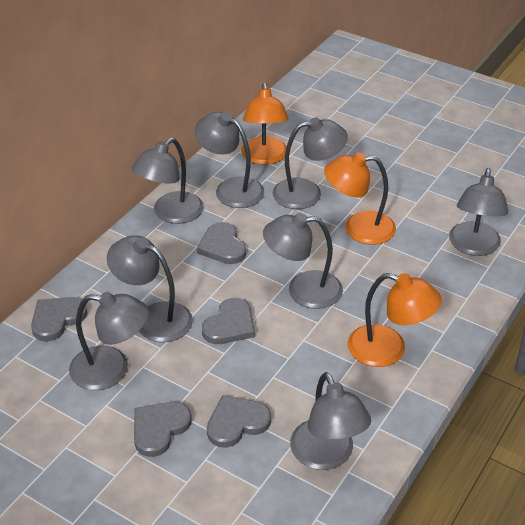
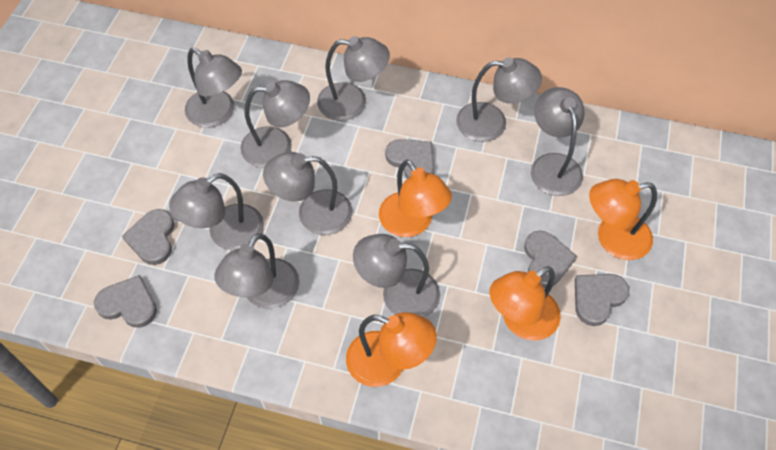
grey lamp: 8 -> 9
orange lamp: 3 -> 4

